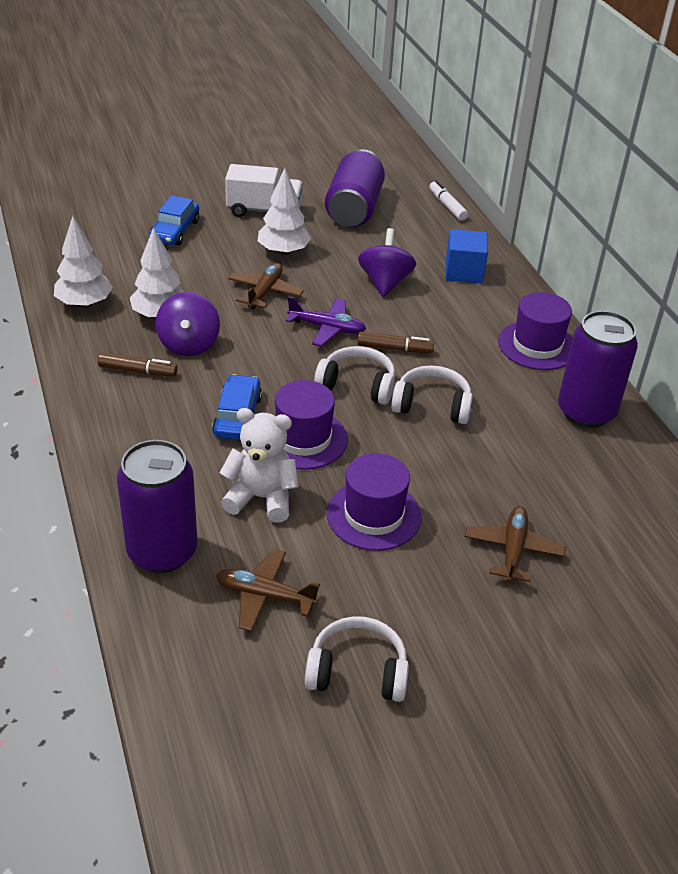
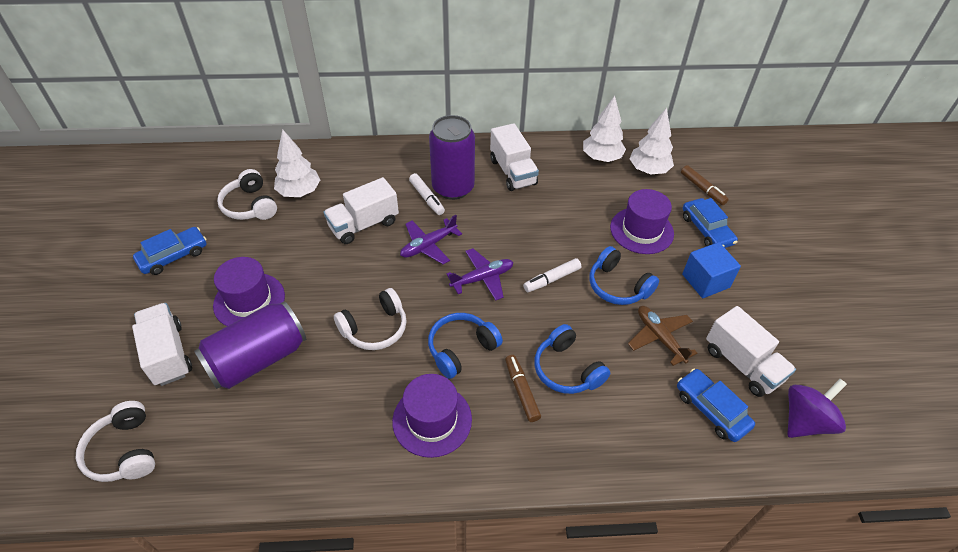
blue car: 2 -> 3
blue headphones: 0 -> 3
brown plane: 3 -> 1
purple can: 3 -> 2
purple plane: 1 -> 2
purple spinning top: 2 -> 1
white marker: 1 -> 2
white teddy bear: 1 -> 0
white truck: 1 -> 4

